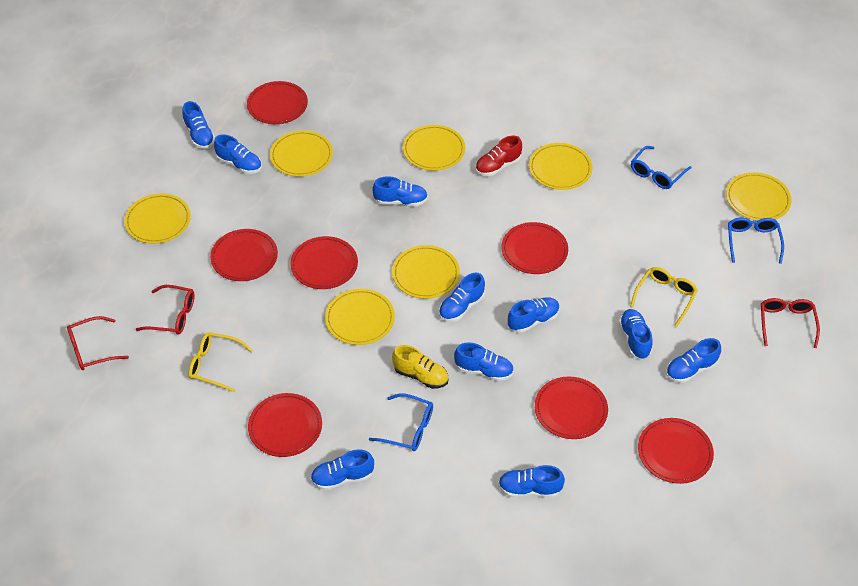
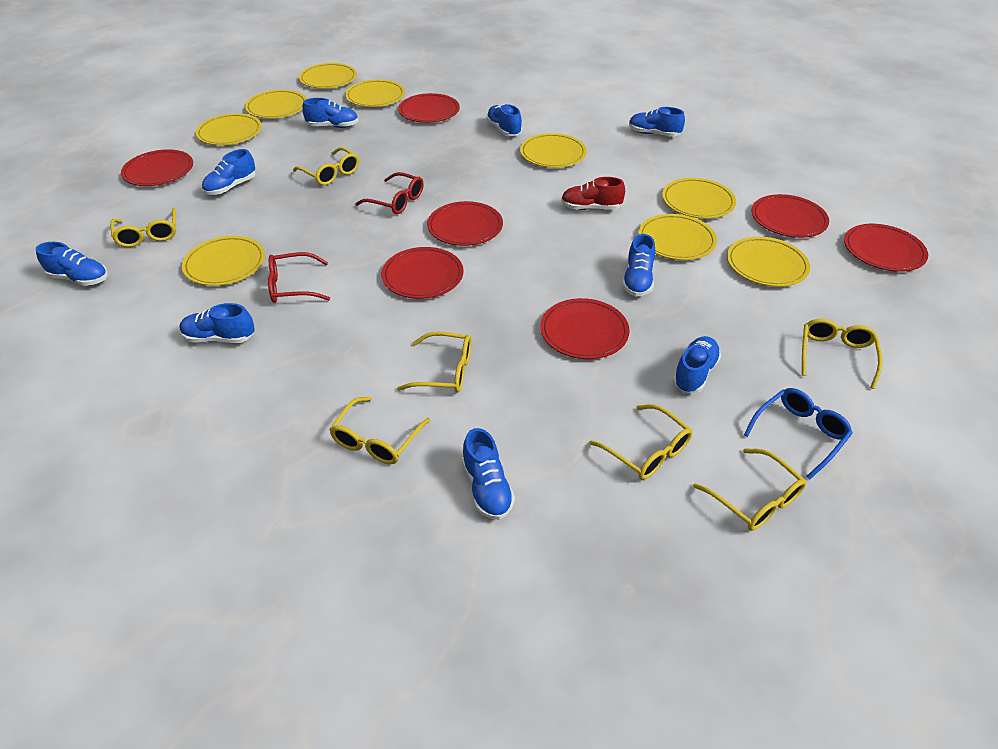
blue glasses: 3 -> 1
blue shoe: 10 -> 9
red glasses: 3 -> 2
yellow glasses: 2 -> 7
yellow plate: 7 -> 9
yellow shoe: 1 -> 0

